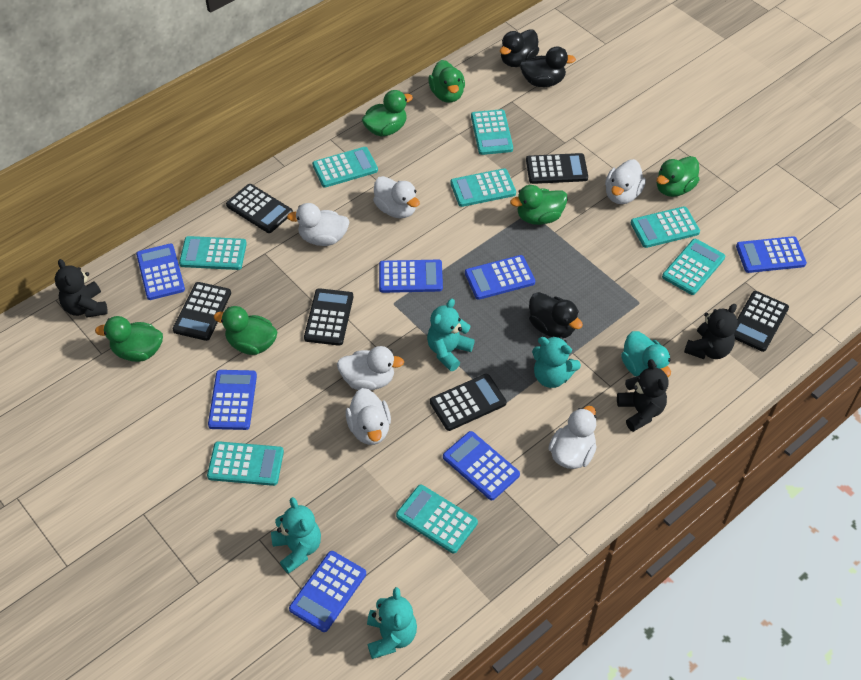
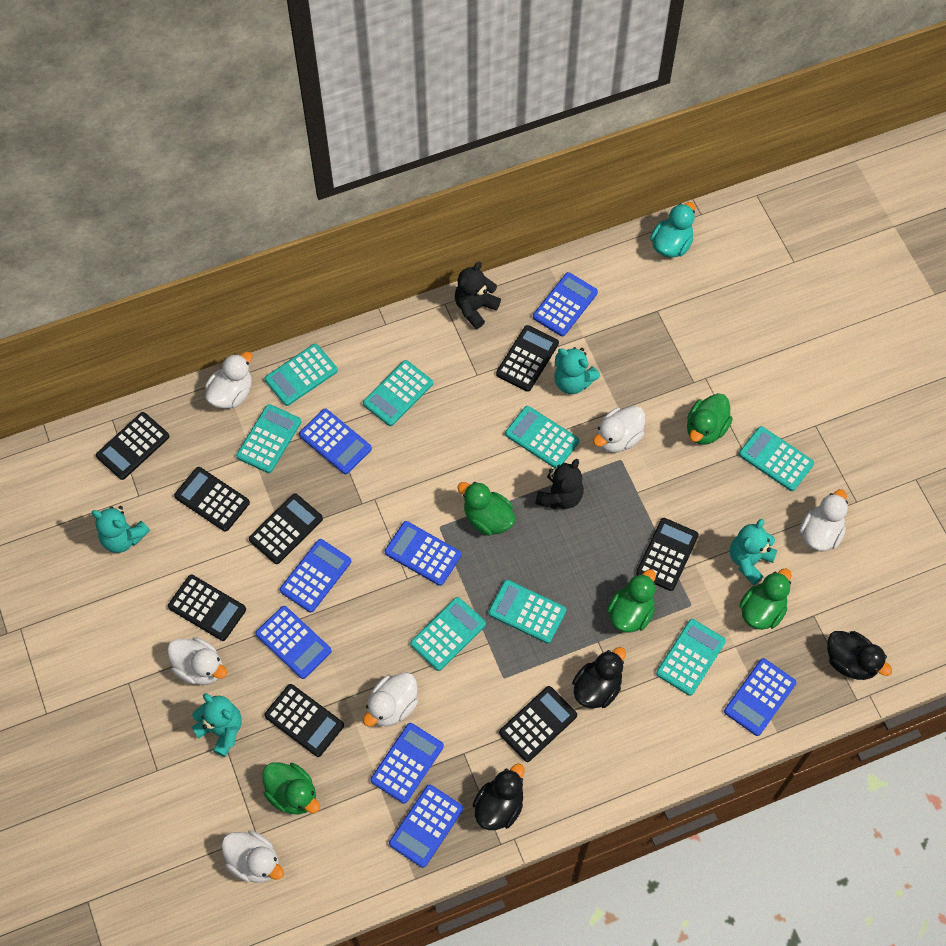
black calculator: 6 -> 8
black teddy bear: 3 -> 2
blue calculator: 7 -> 8
green duck: 6 -> 5

